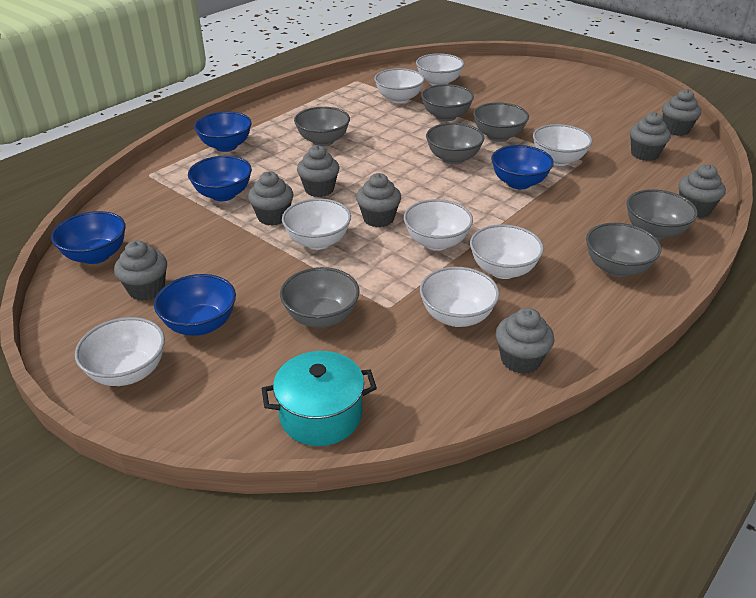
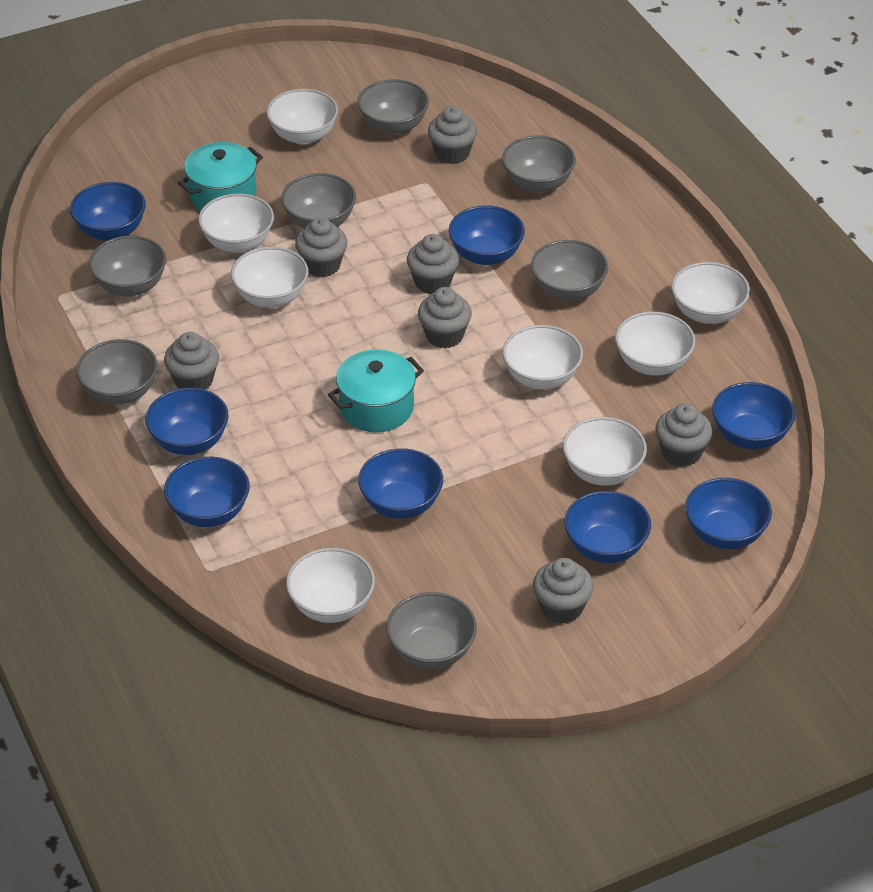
blue bowl: 5 -> 8
grey cupcake: 8 -> 7
turquoise pot: 1 -> 2

